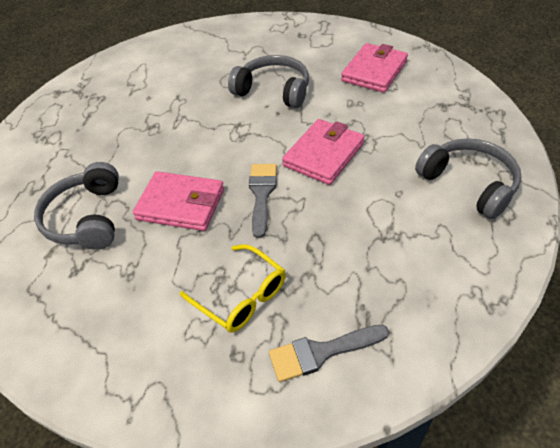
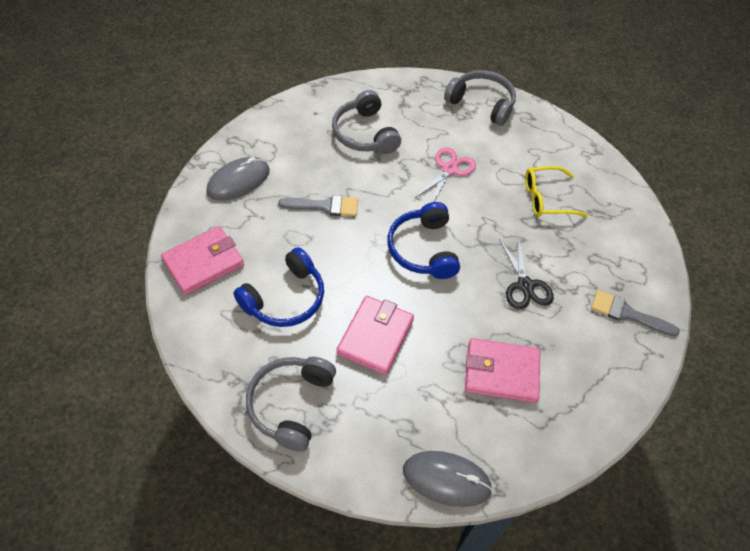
black scissors: 0 -> 1
blue headphones: 0 -> 2
grey mouse: 0 -> 2
pink scissors: 0 -> 1

